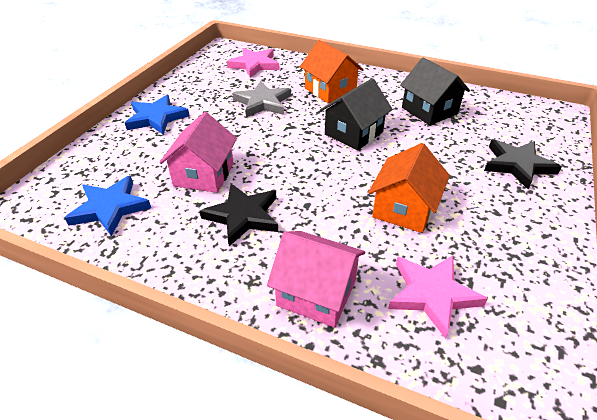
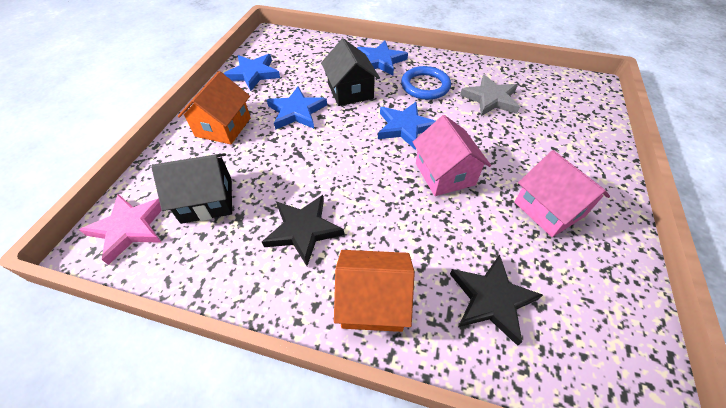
blue ring: 0 -> 1
blue star: 2 -> 4
pink star: 2 -> 1

